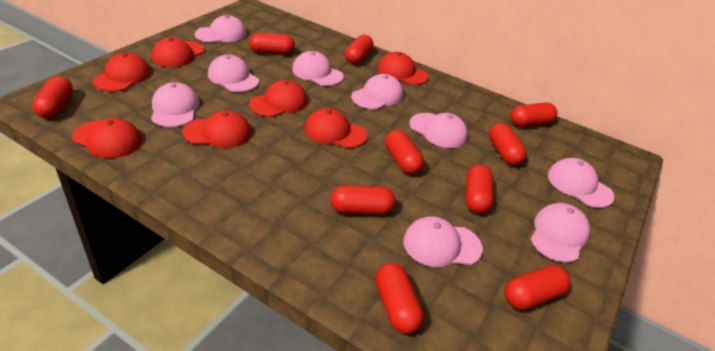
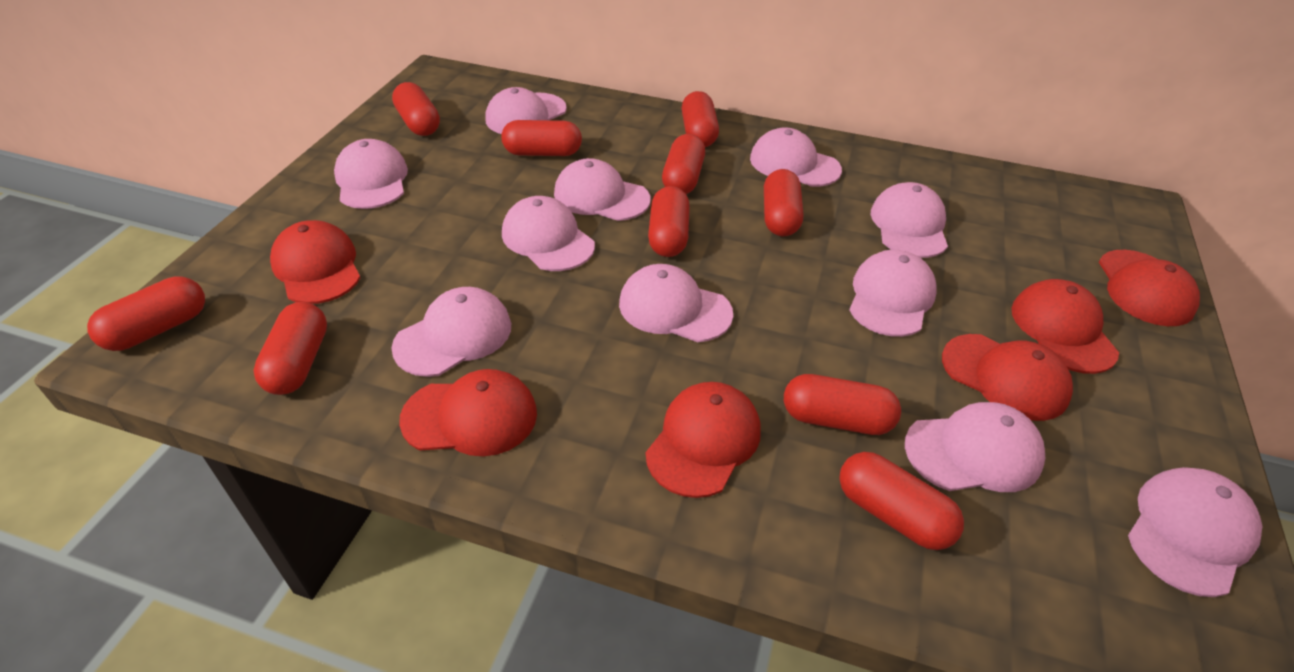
pink cap: 9 -> 11
red cap: 7 -> 6

